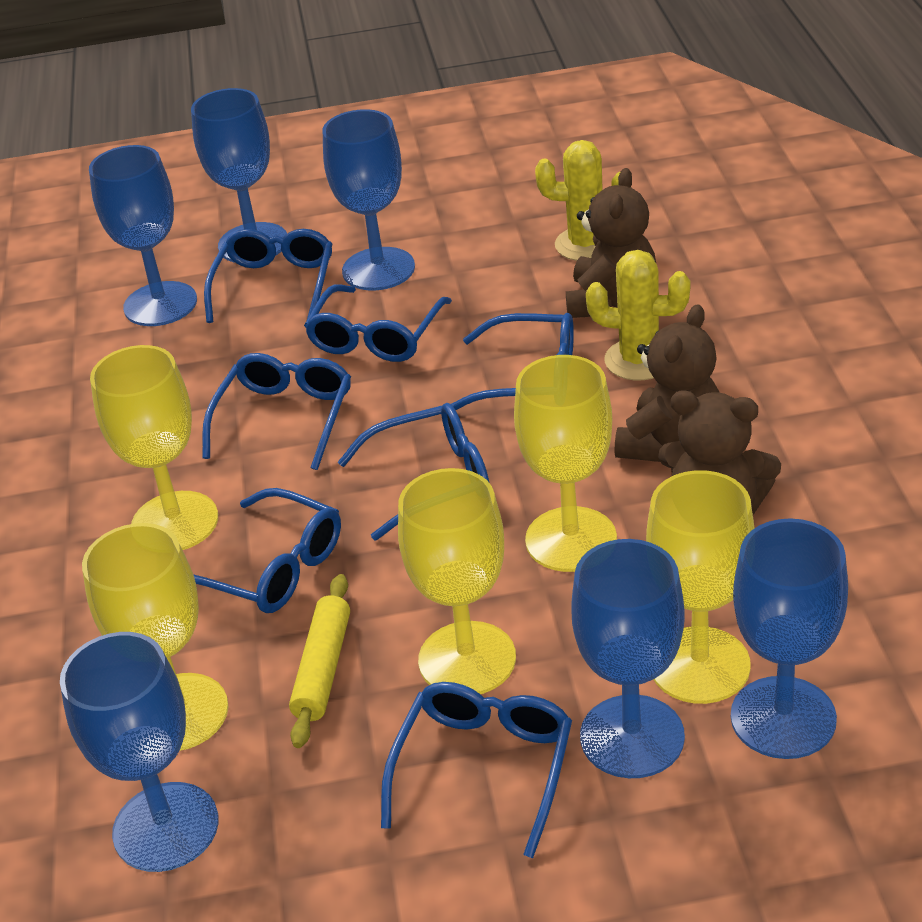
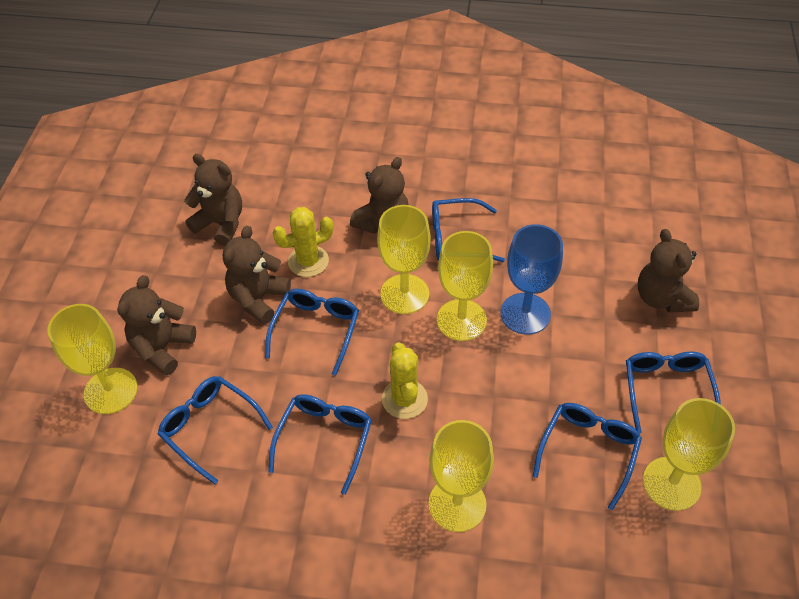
blue glasses: 7 -> 6
blue goblet: 6 -> 1
brown teddy bear: 3 -> 5
yellow rolling pin: 1 -> 0

